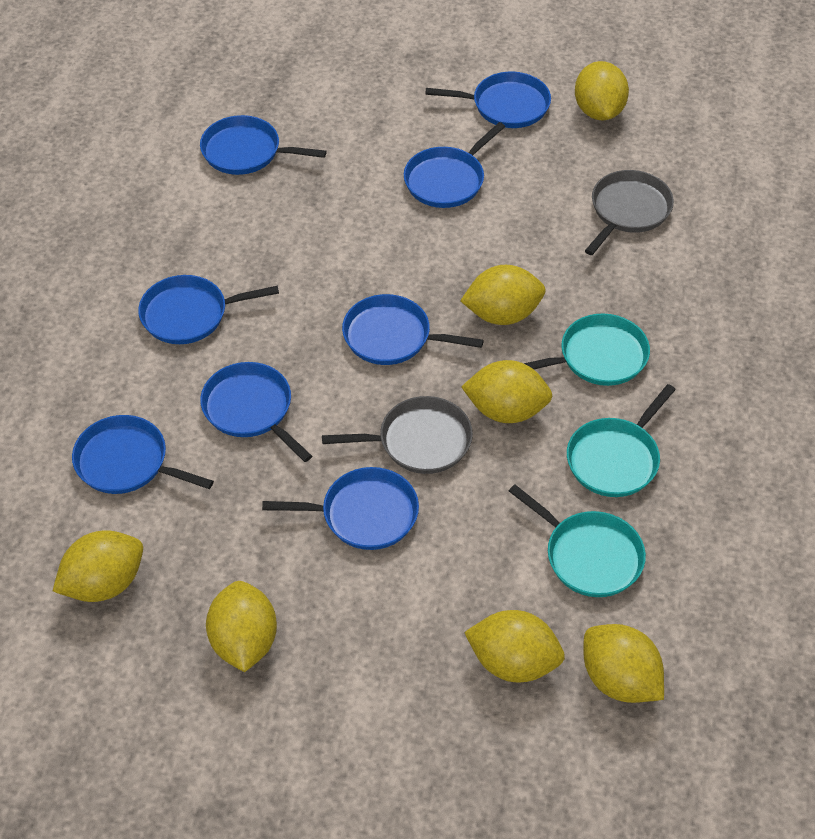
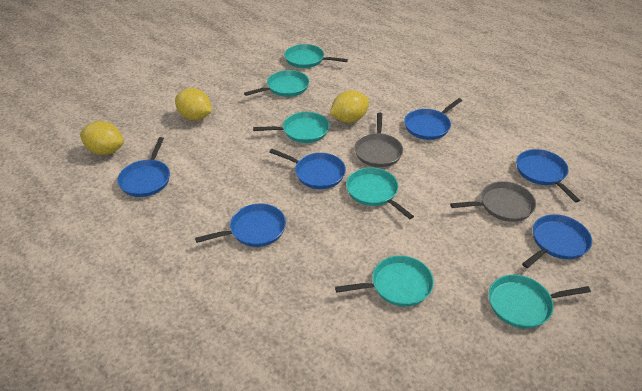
blue pan: 8 -> 6
turquoise pan: 3 -> 6
yellow lemon: 7 -> 3

